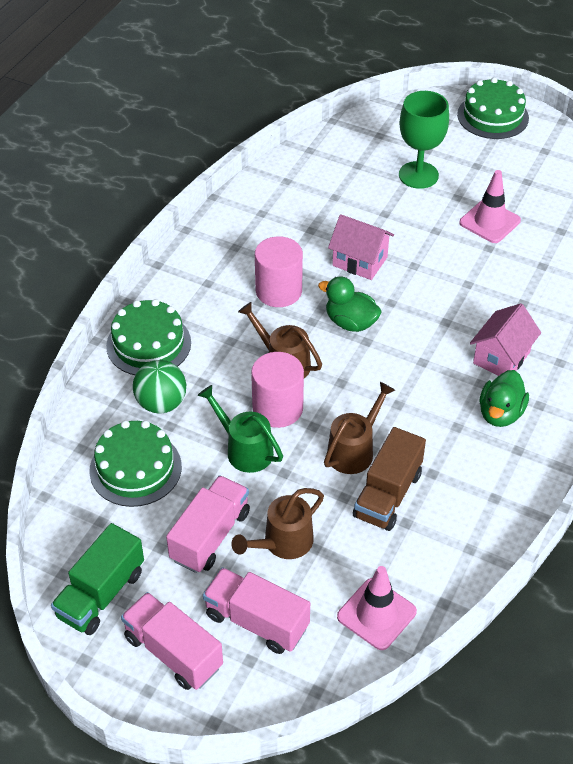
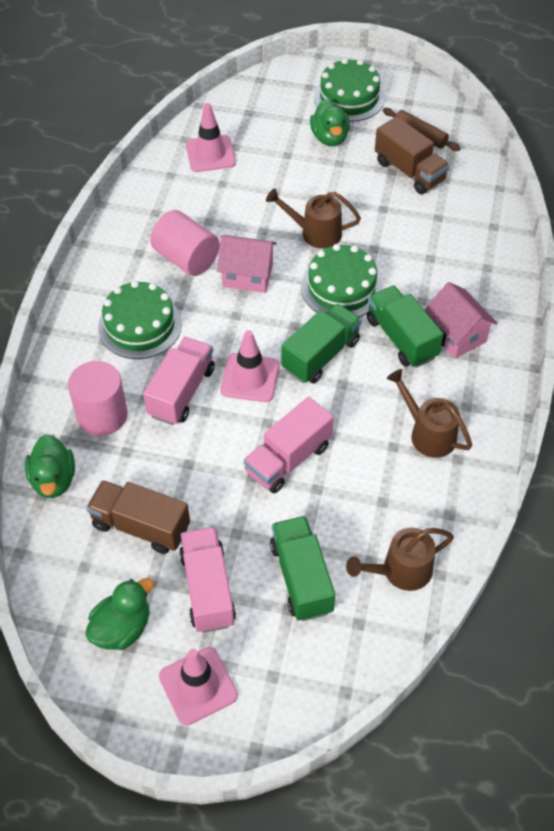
brown rolling pin: 0 -> 1
brown truck: 1 -> 2
green ball: 1 -> 0
green duck: 2 -> 3
green goblet: 1 -> 0
green truck: 1 -> 3
green watering can: 1 -> 0
pink traffic cone: 2 -> 3

